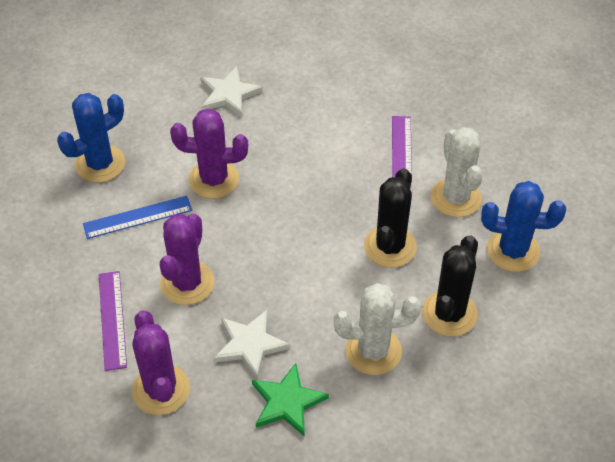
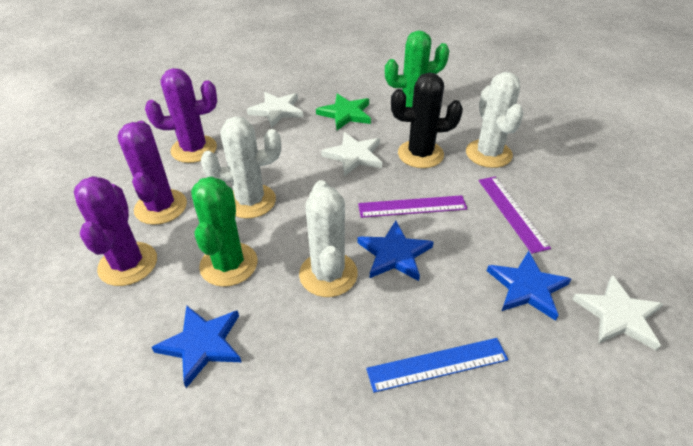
black cactus: 2 -> 1
blue cactus: 2 -> 0
blue star: 0 -> 3
green cactus: 0 -> 2
white cactus: 2 -> 3
white star: 2 -> 3

